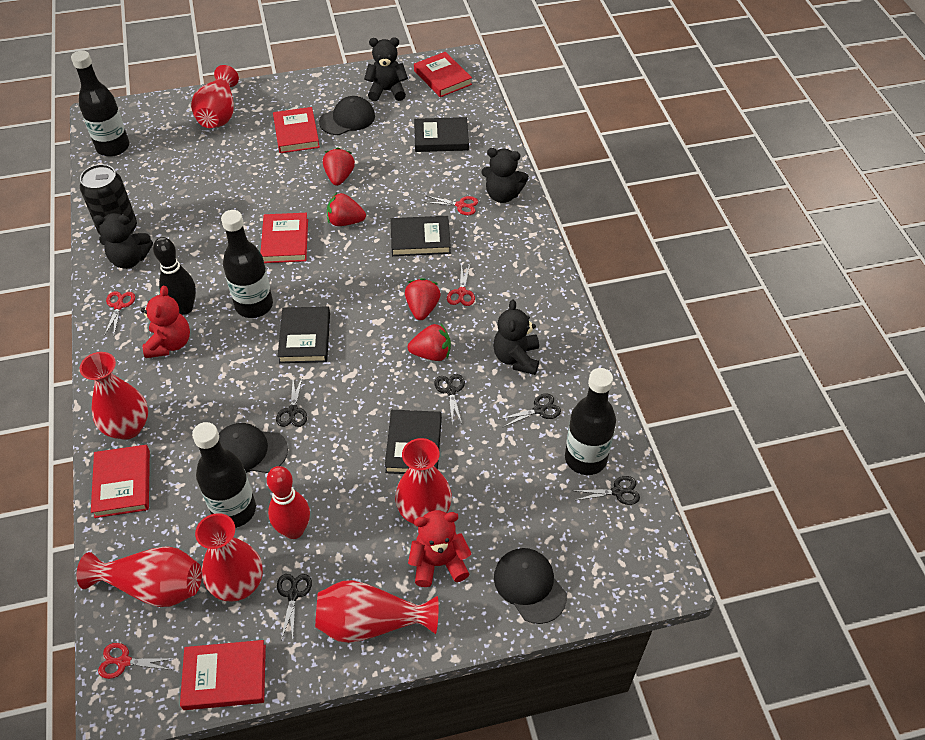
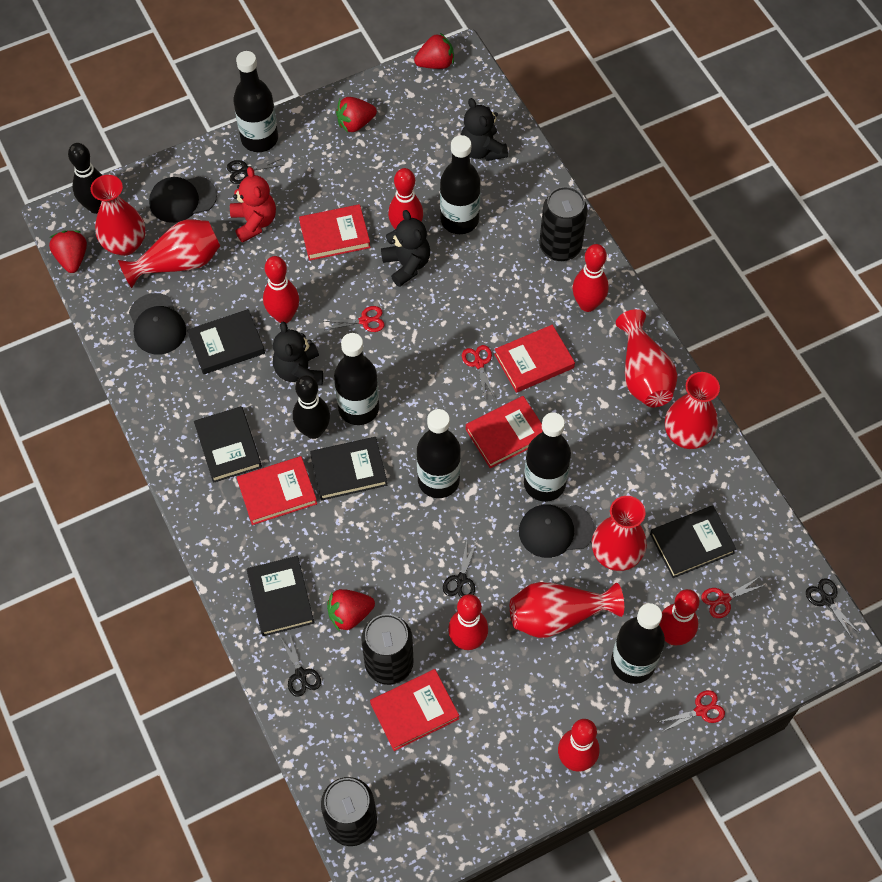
black book: 4 -> 5
black bottle: 4 -> 6
black bowling pin: 1 -> 2
black can: 1 -> 3
black scissors: 5 -> 4
black teddy bear: 4 -> 3
red bowling pin: 1 -> 6
red teddy bear: 2 -> 1

